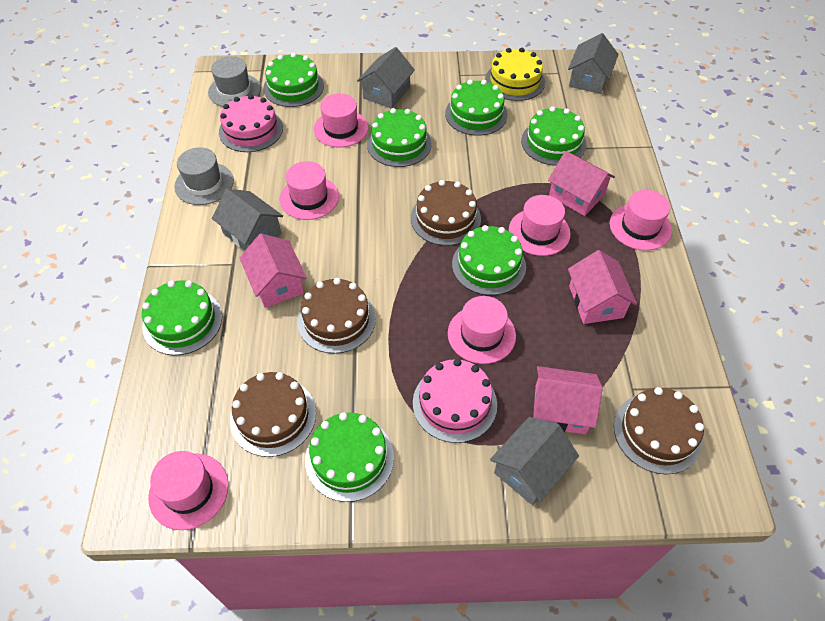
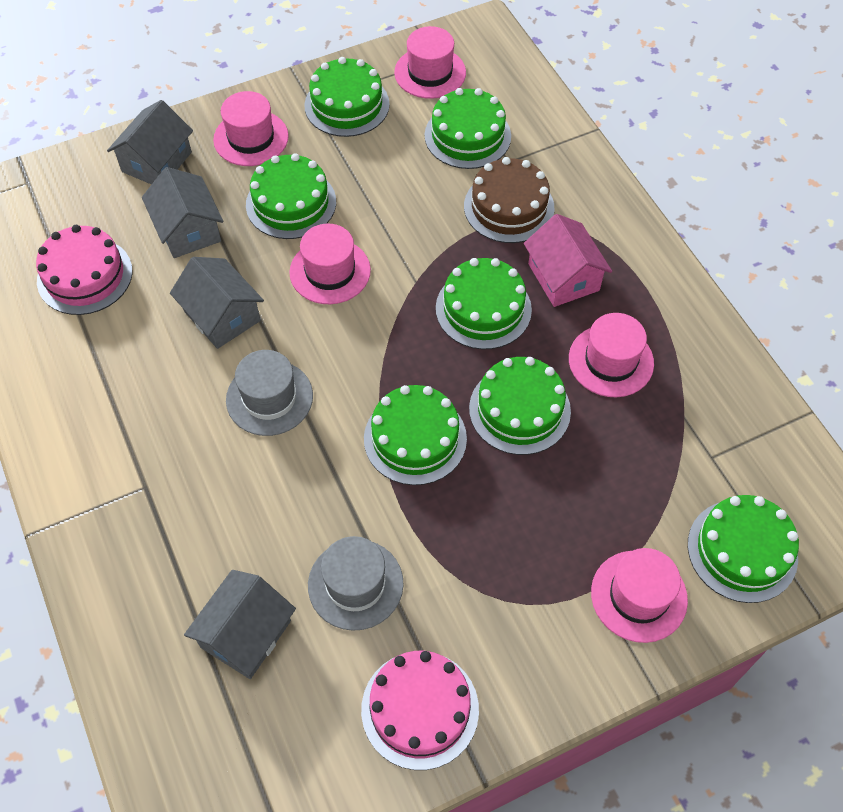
brown cake: 4 -> 1
pink hat: 6 -> 5
pink house: 4 -> 1
yellow cake: 1 -> 0

